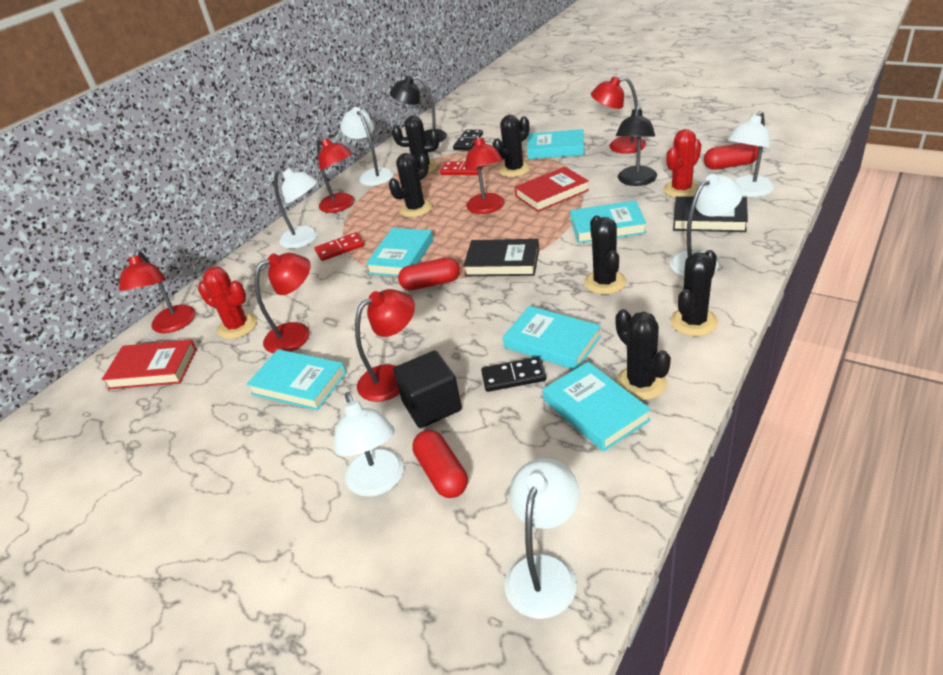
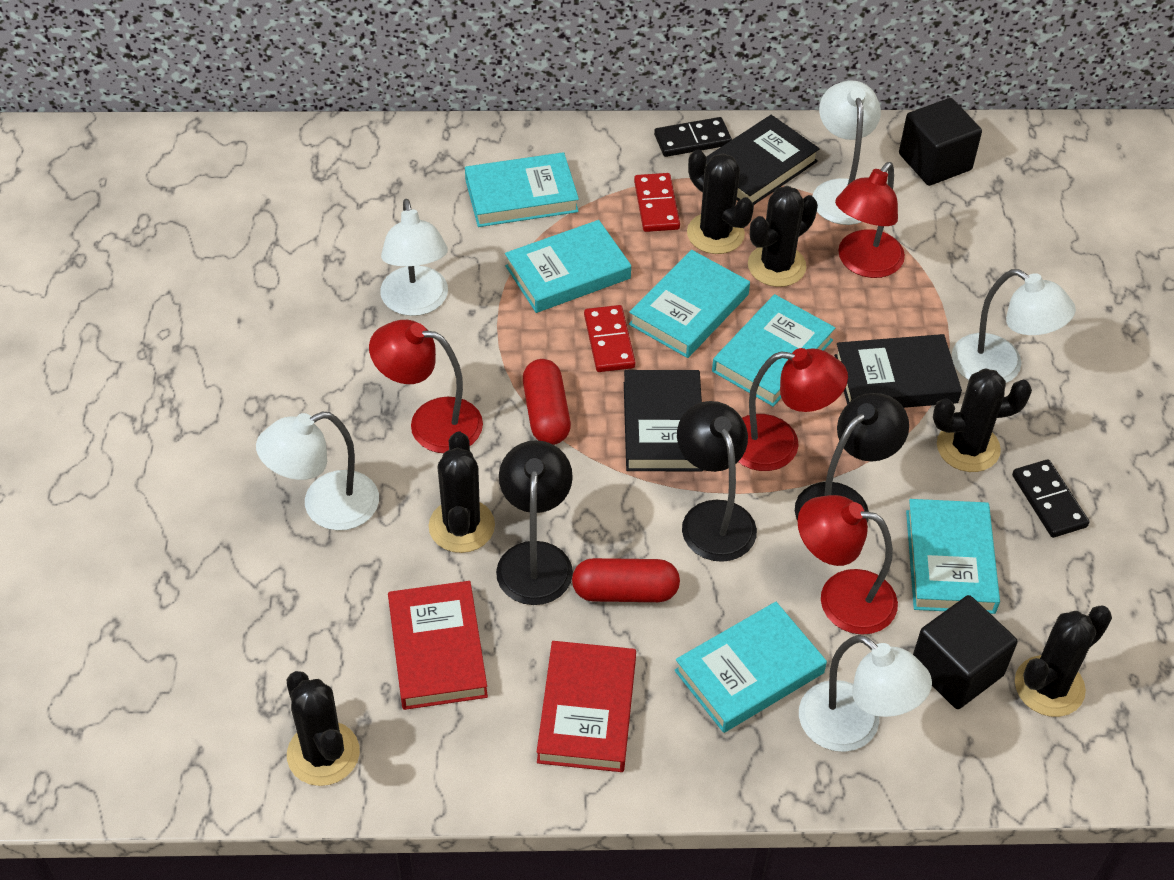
black book: 2 -> 3
black cube: 1 -> 2
black lamp: 2 -> 3
red cactus: 2 -> 0
red capsule: 3 -> 2
red lamp: 6 -> 4
white lamp: 6 -> 5

